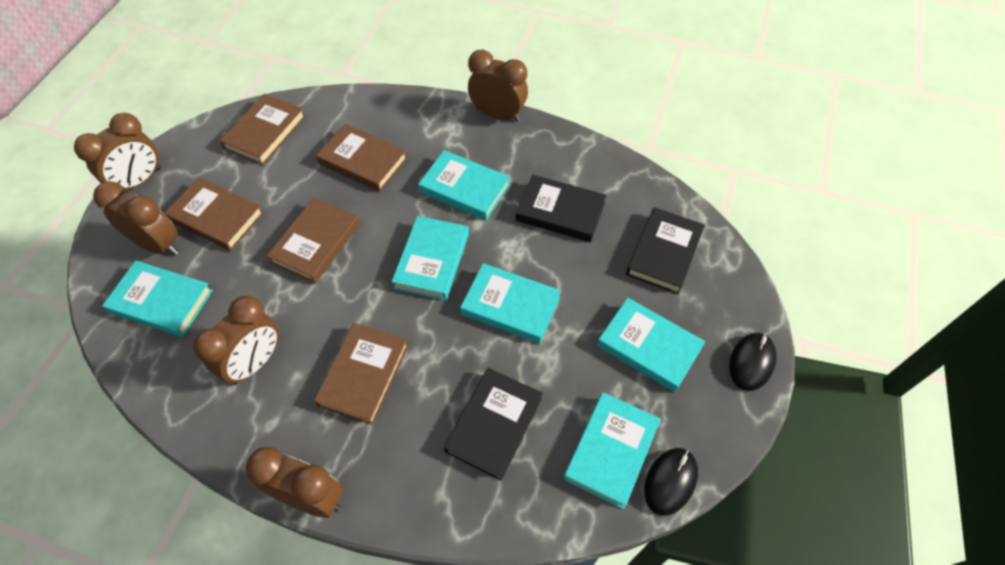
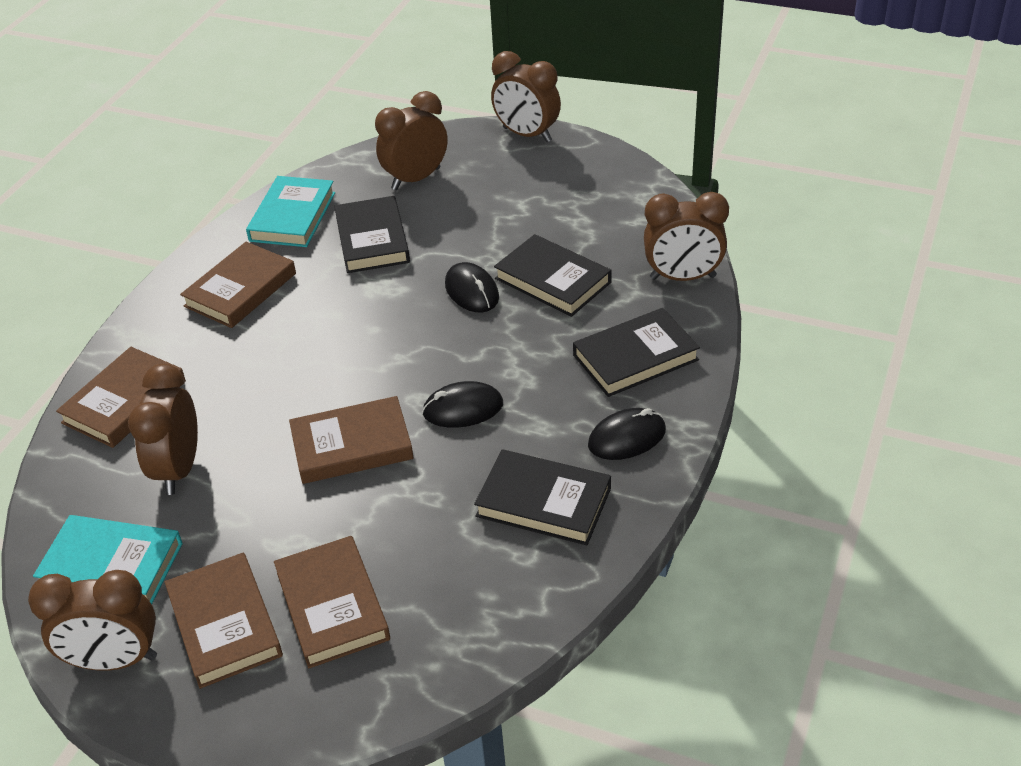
black book: 3 -> 4
black mouse: 2 -> 3
turquoise book: 6 -> 2

